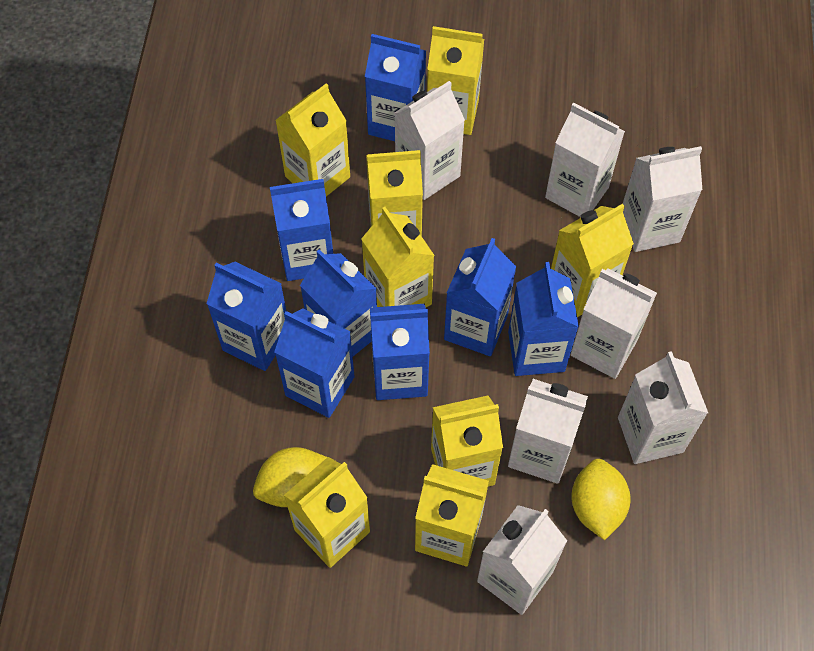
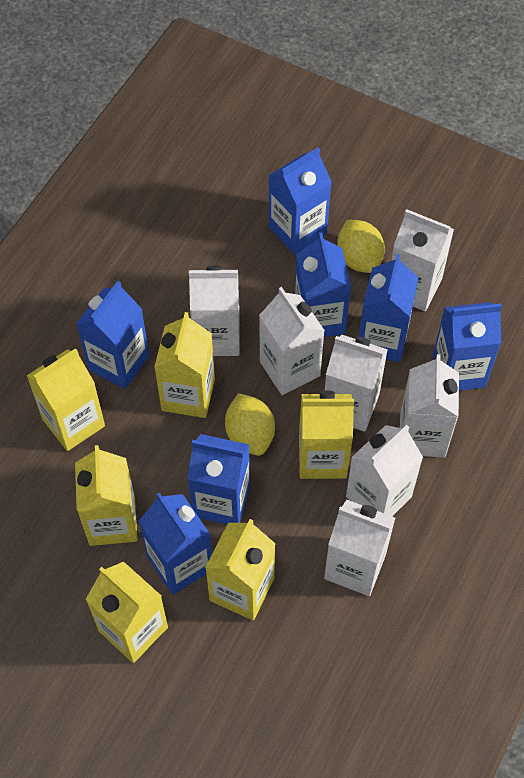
blue carton: 8 -> 7
yellow carton: 8 -> 6

